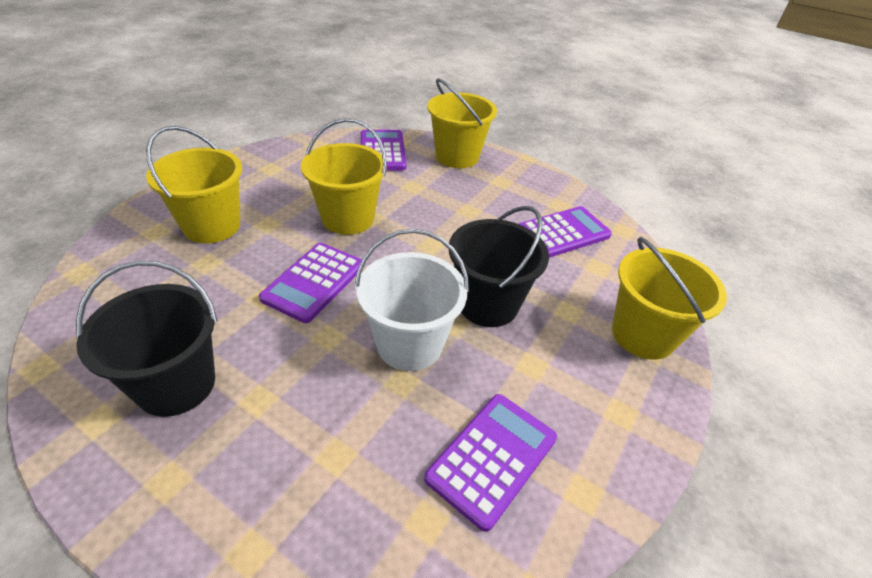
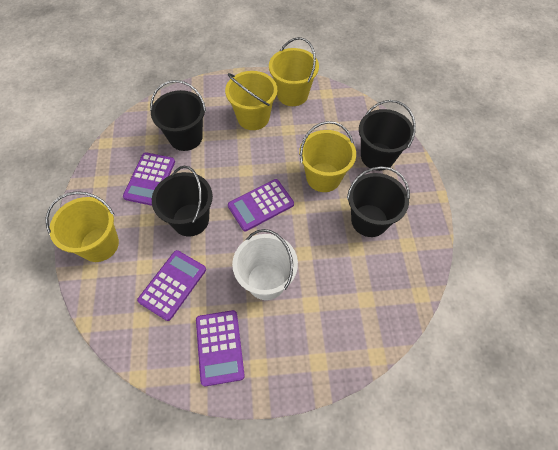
black bucket: 2 -> 4

